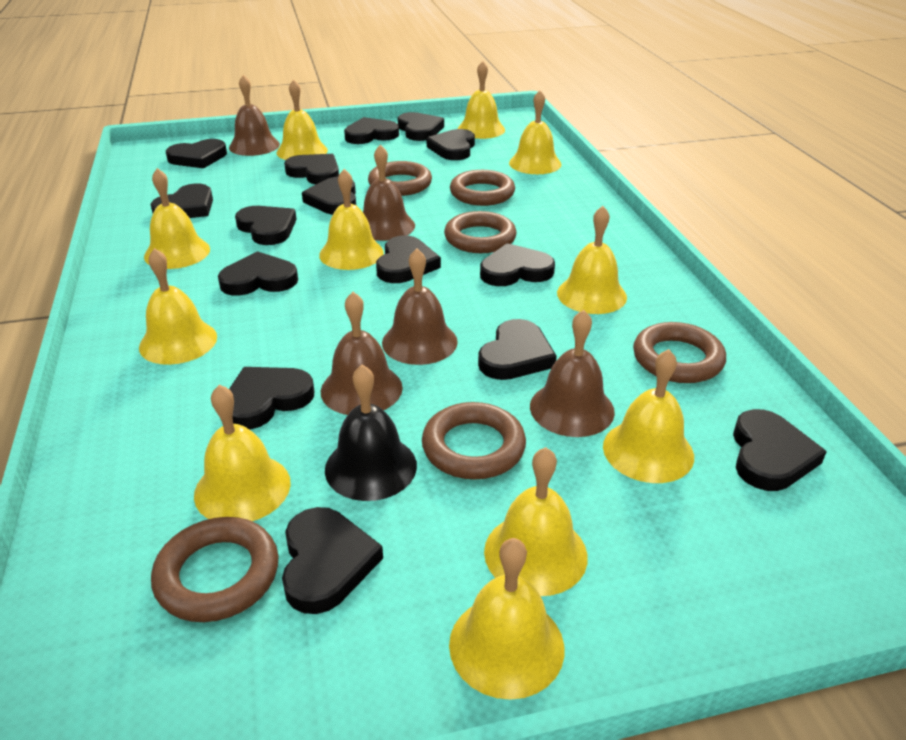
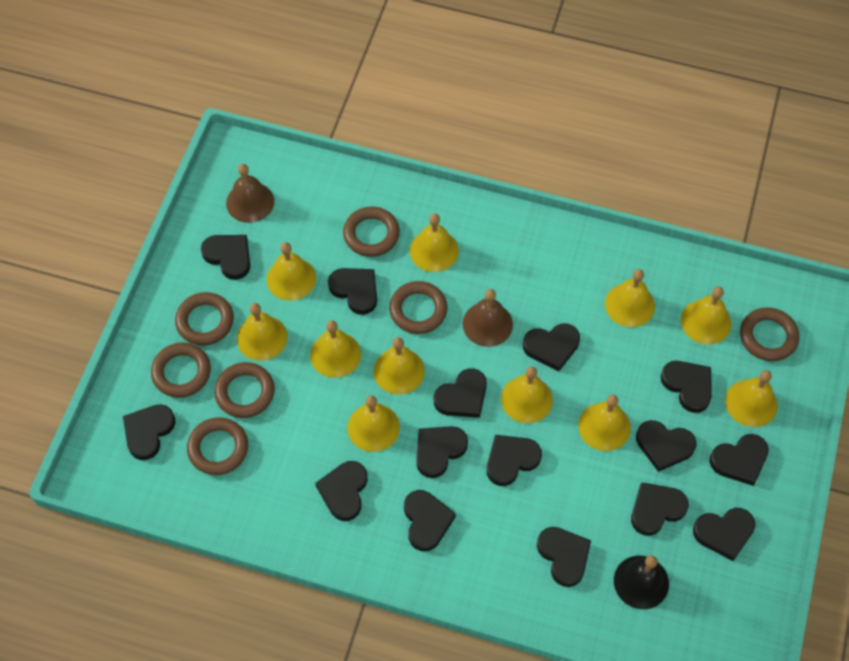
brown bell: 5 -> 2
brown ring: 6 -> 7

